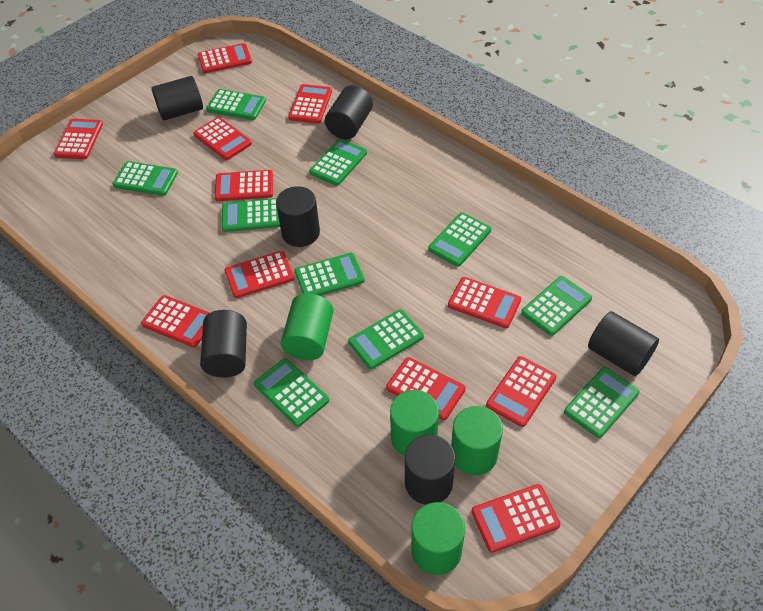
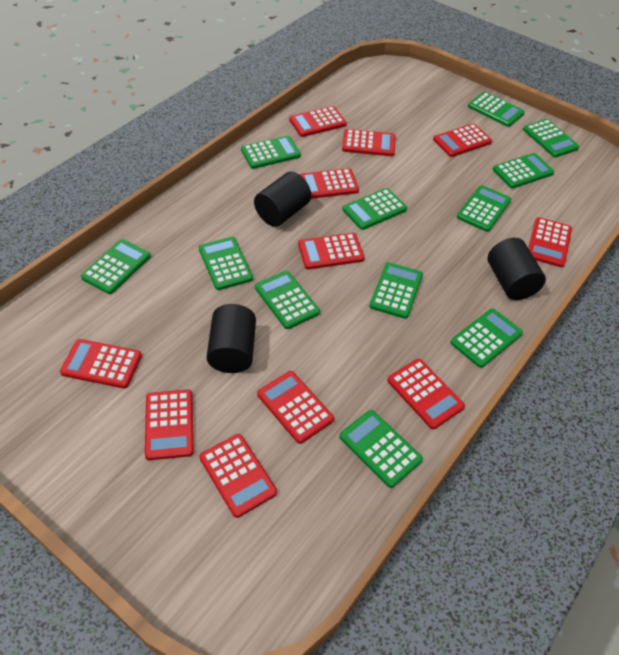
black cylinder: 6 -> 3
green calculator: 10 -> 12
green cylinder: 4 -> 0

